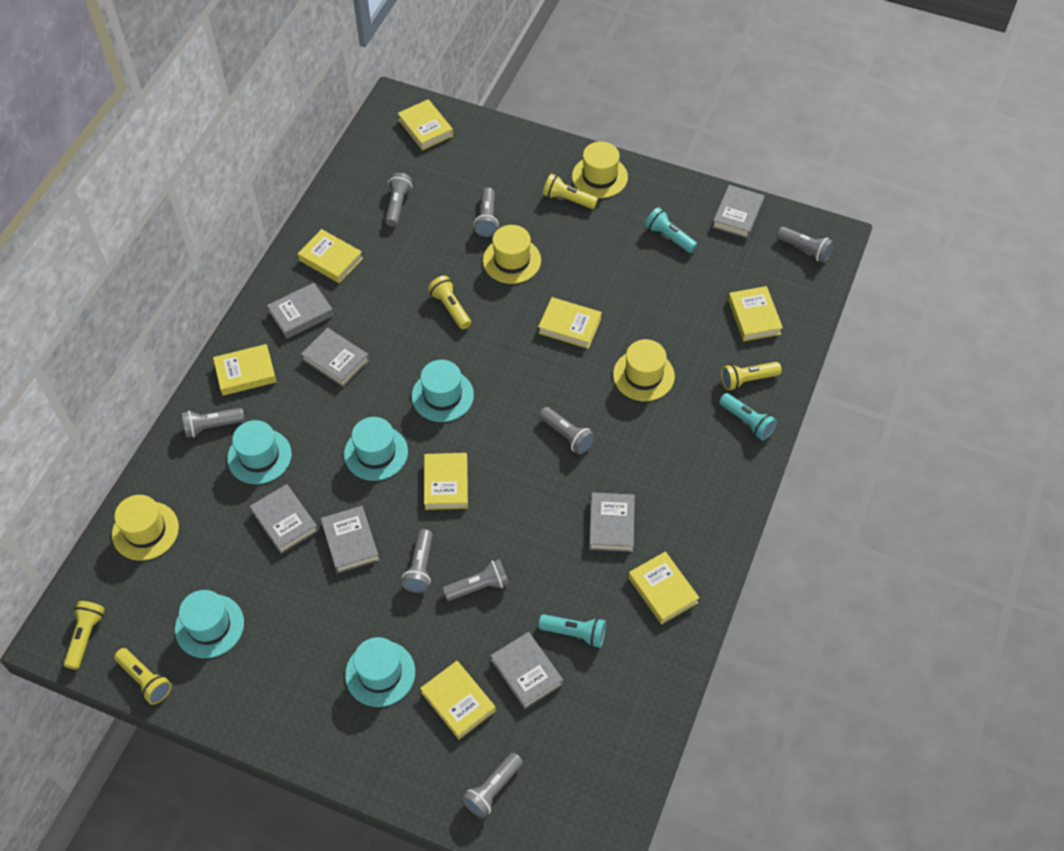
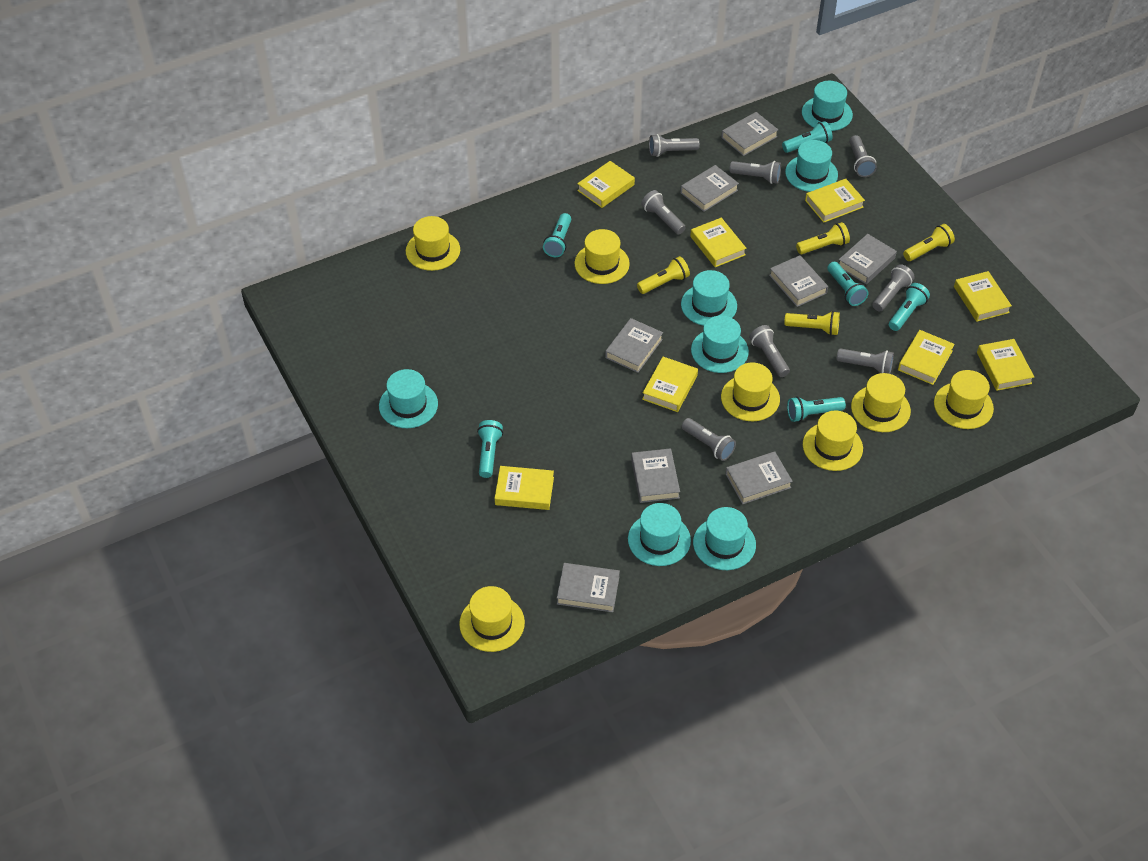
grey book: 7 -> 8
turquoise flashlight: 3 -> 6
turquoise hat: 5 -> 7
yellow flashlight: 5 -> 4
yellow hat: 4 -> 7

